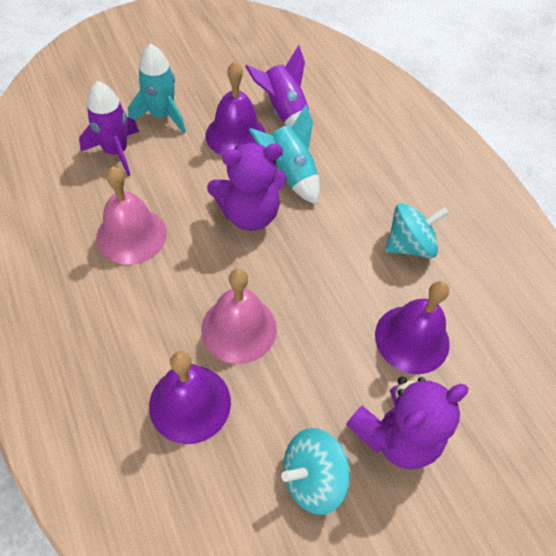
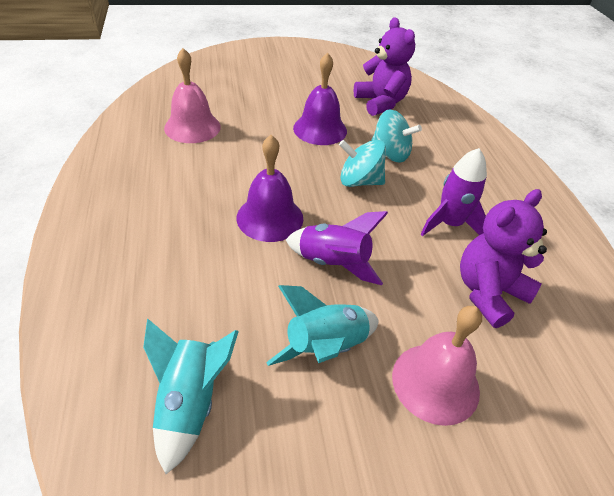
purple bell: 3 -> 2

